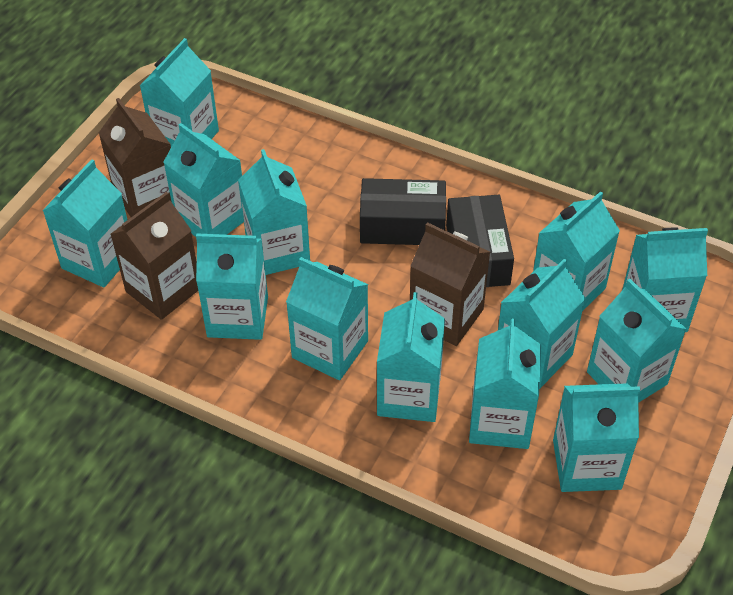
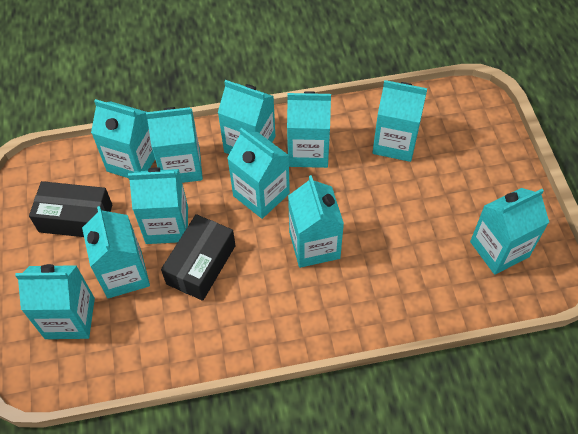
brown carton: 3 -> 0
turquoise carton: 13 -> 11

